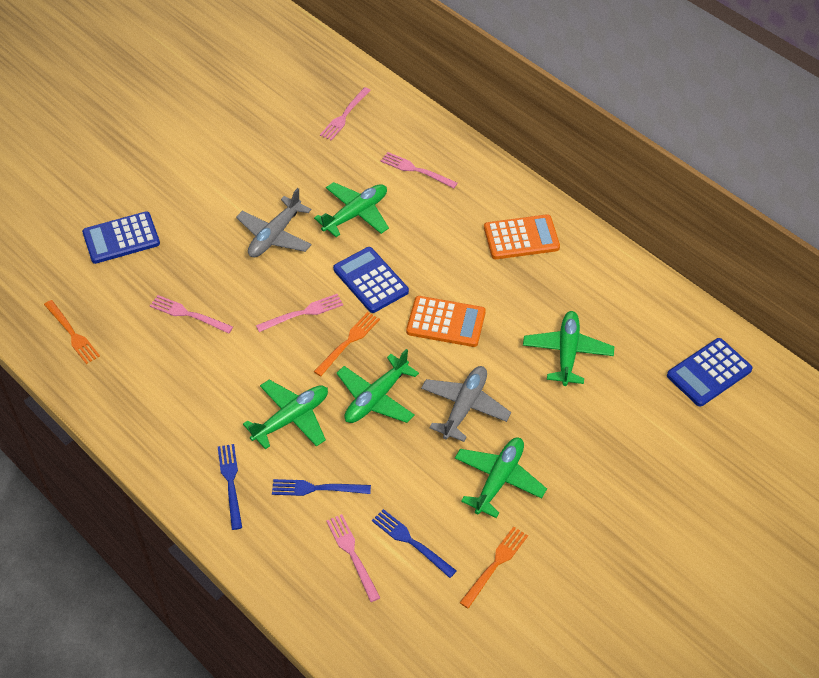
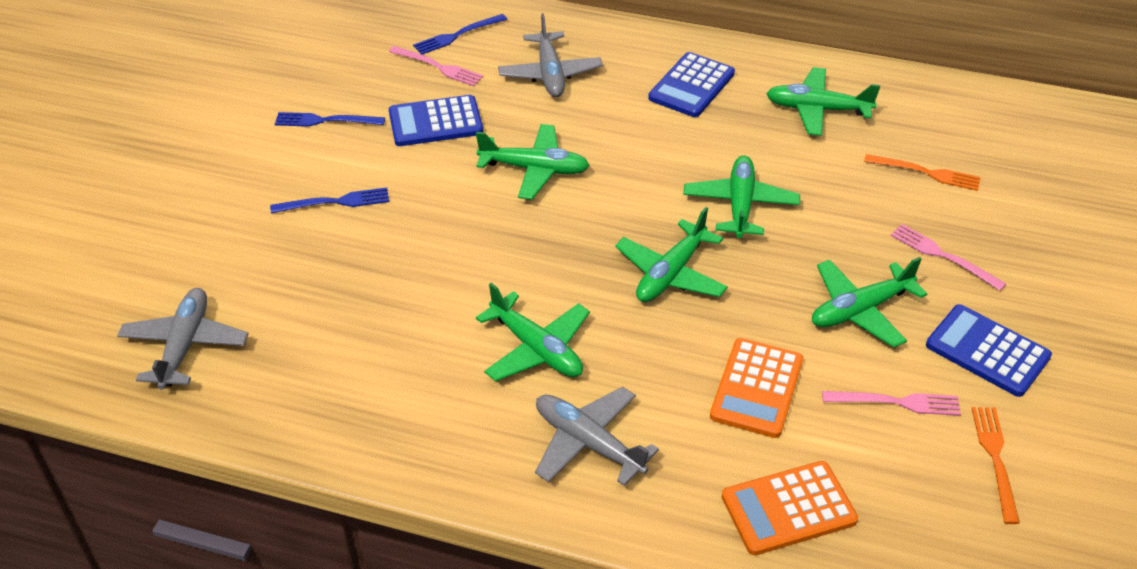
green plane: 5 -> 6
grey plane: 2 -> 3
orange fork: 3 -> 2
pink fork: 5 -> 3

